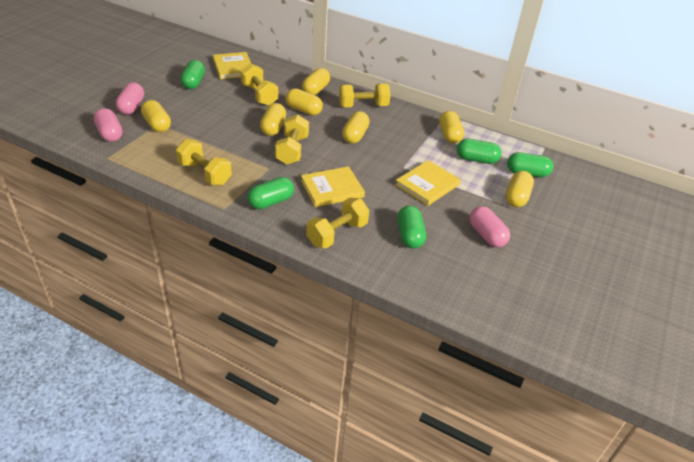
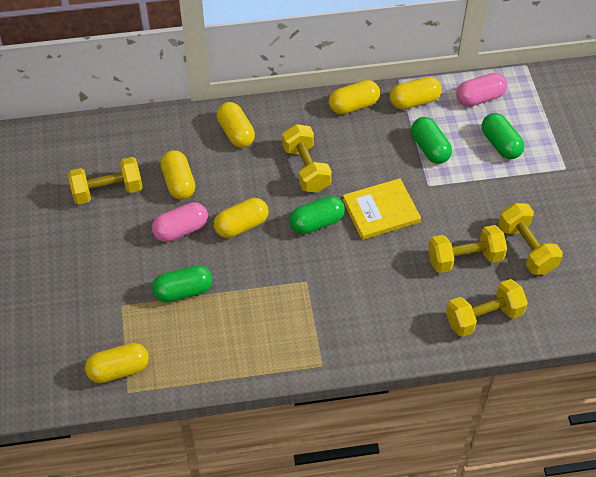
green capsule: 5 -> 4
pink capsule: 3 -> 2
yellow book: 3 -> 1
yellow capsule: 7 -> 6

